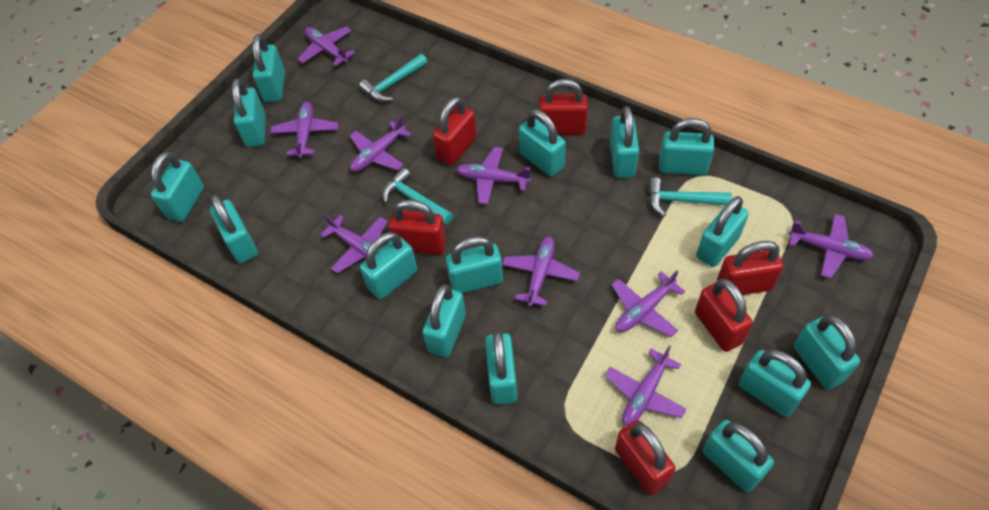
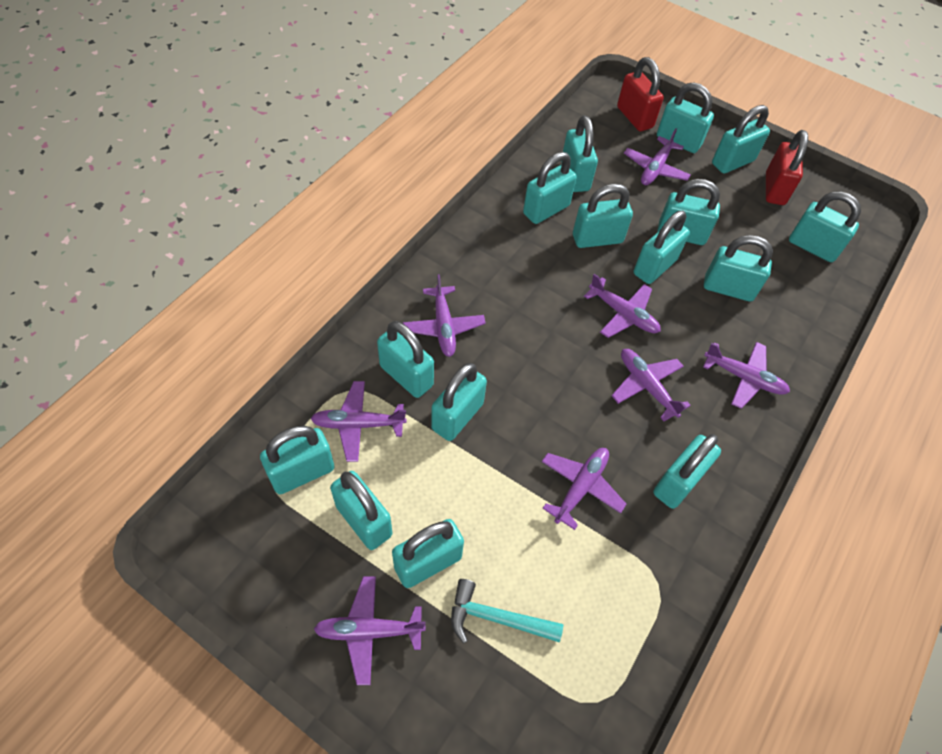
purple plane: 9 -> 8
red padlock: 6 -> 2
turquoise hammer: 3 -> 1

